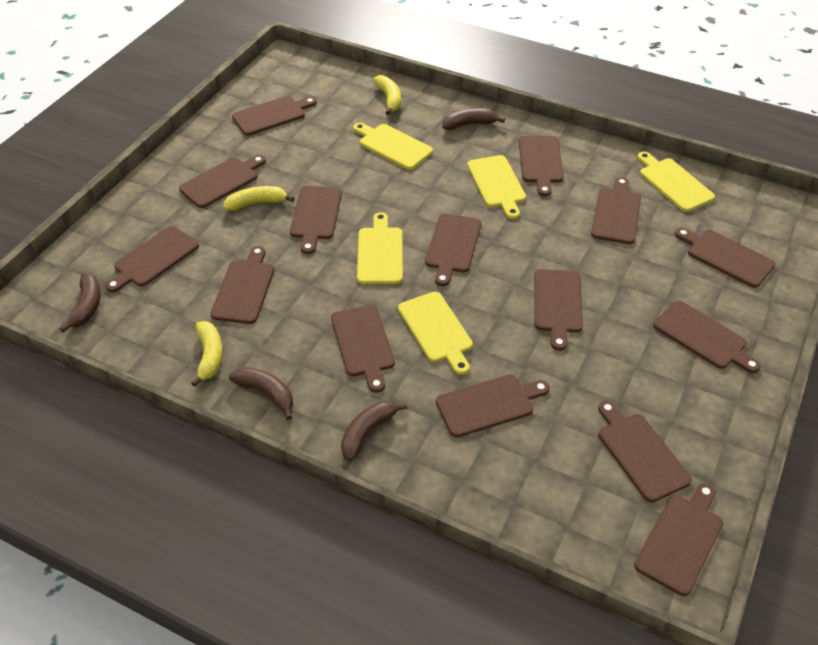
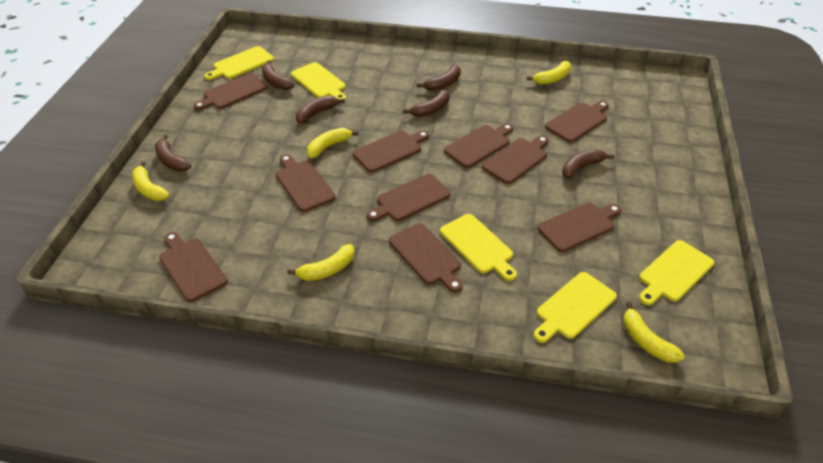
brown banana: 4 -> 6
brown cutting board: 15 -> 10
yellow banana: 3 -> 5

